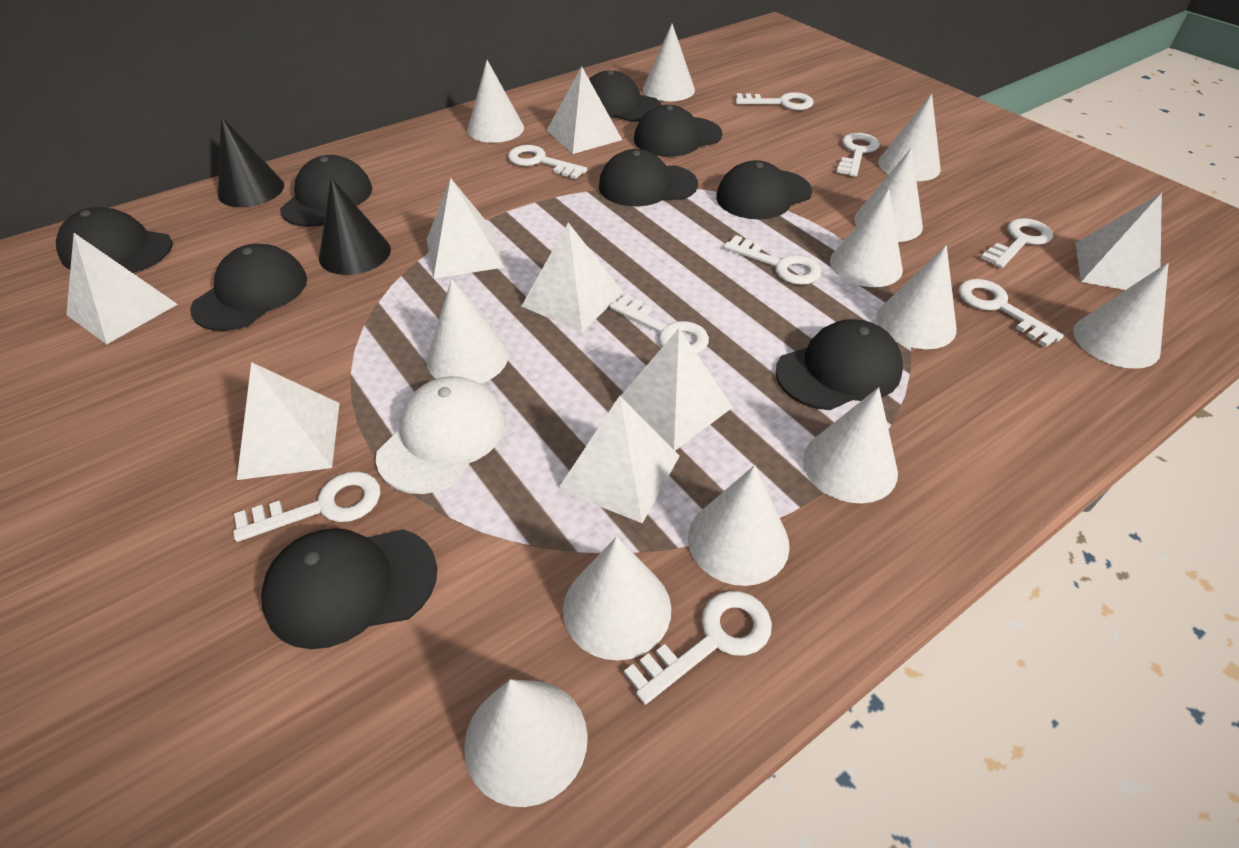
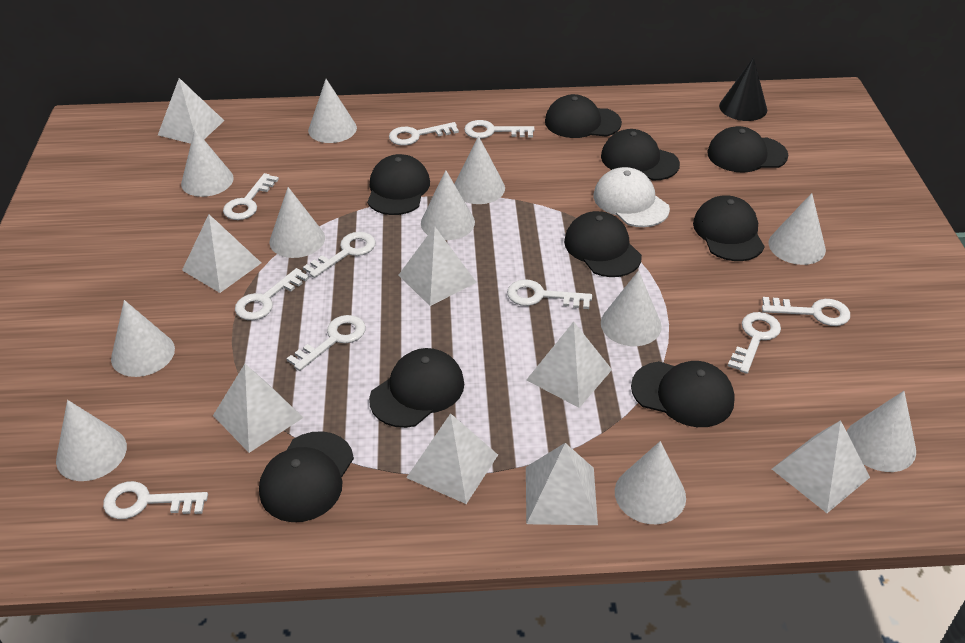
black cone: 2 -> 1
white cone: 12 -> 11
white key: 9 -> 10

